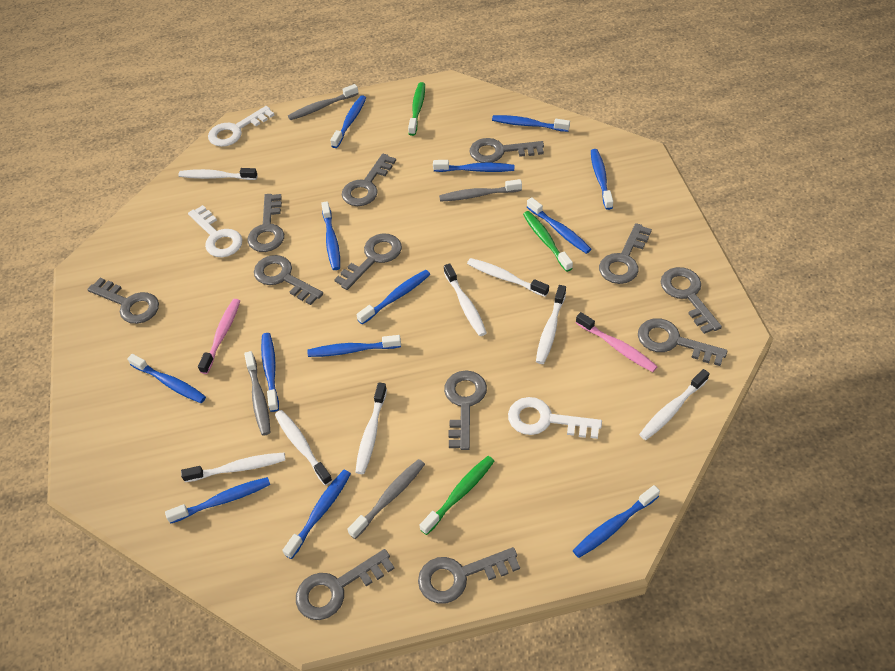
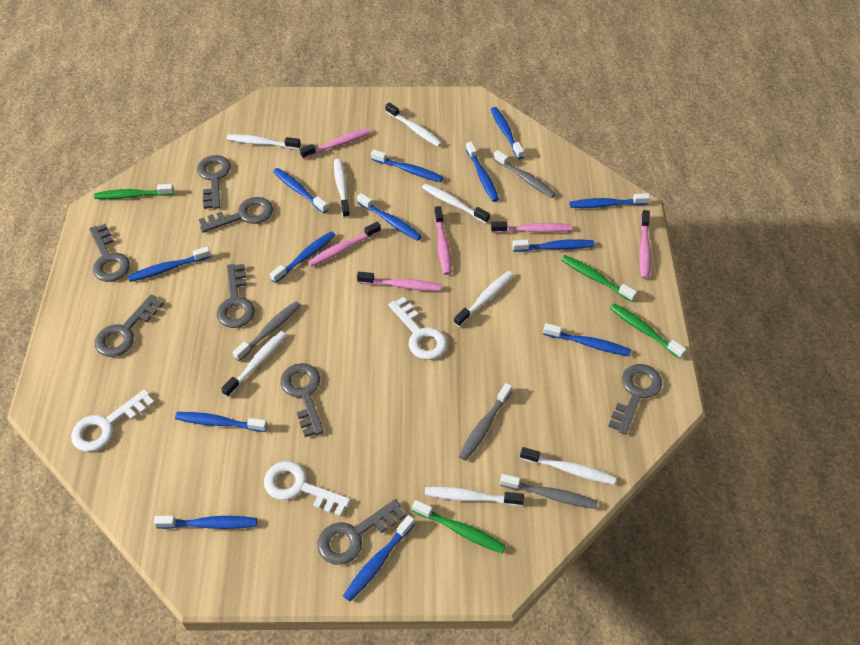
green toothbrush: 3 -> 4
grey key: 12 -> 8
pink toothbrush: 2 -> 6

